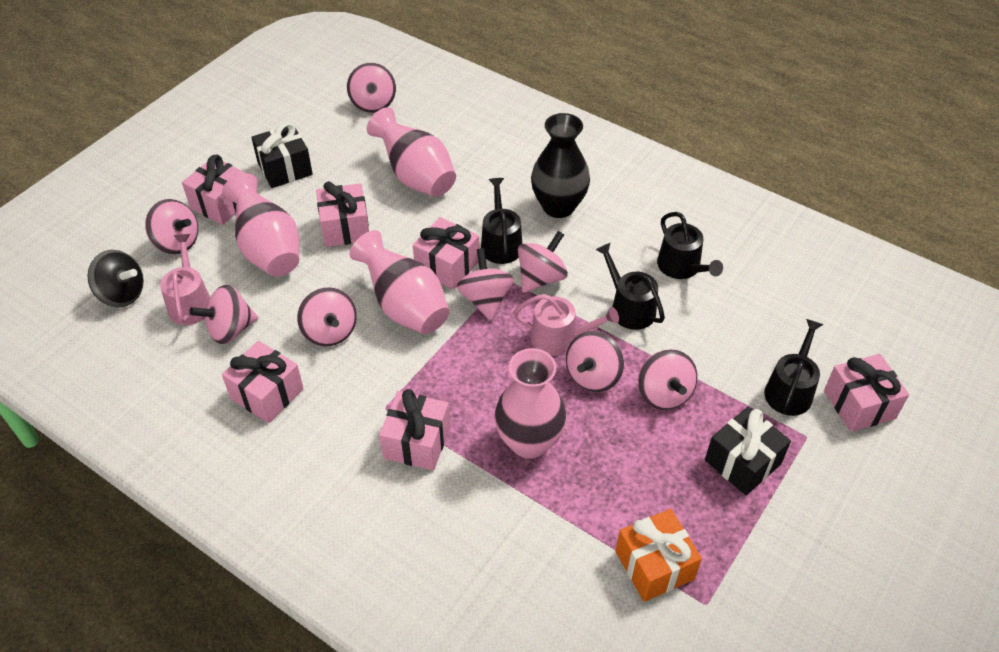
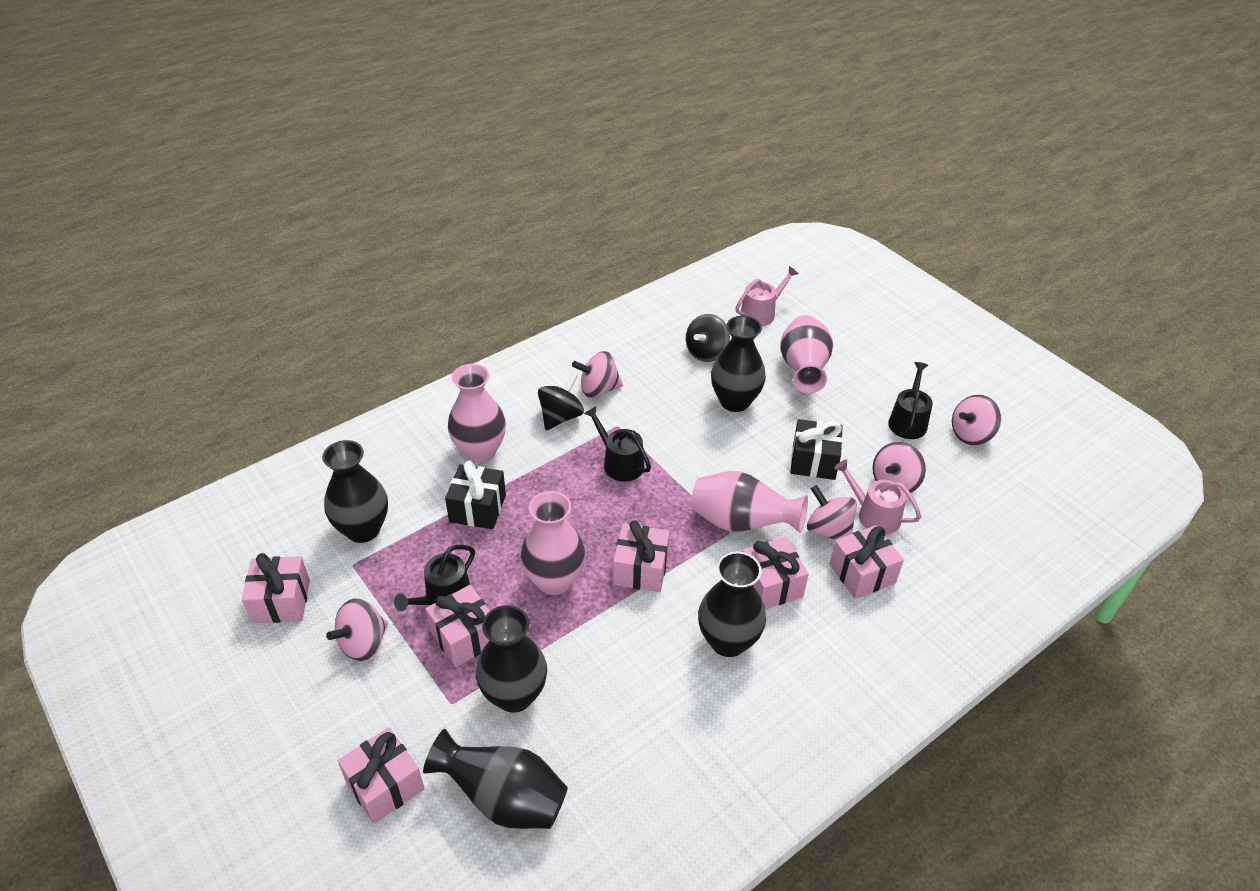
black spinning top: 1 -> 2
black vase: 1 -> 5
black watering can: 4 -> 3
orange gift: 1 -> 0
pink spinning top: 8 -> 5

